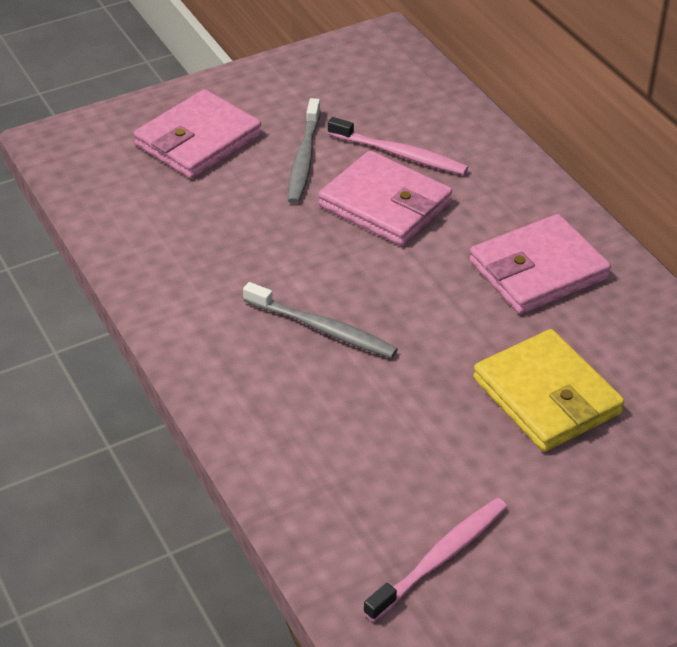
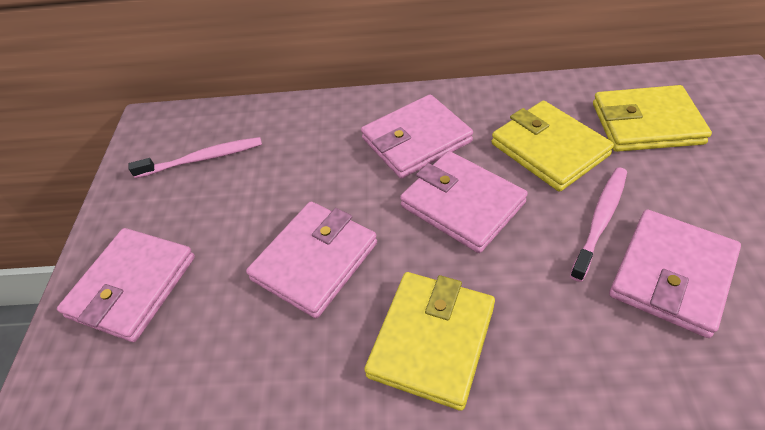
grey toothbrush: 2 -> 0
pink wallet: 3 -> 5
yellow wallet: 1 -> 3

